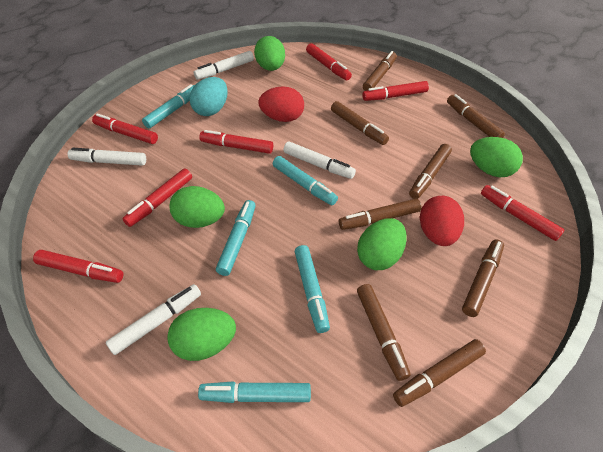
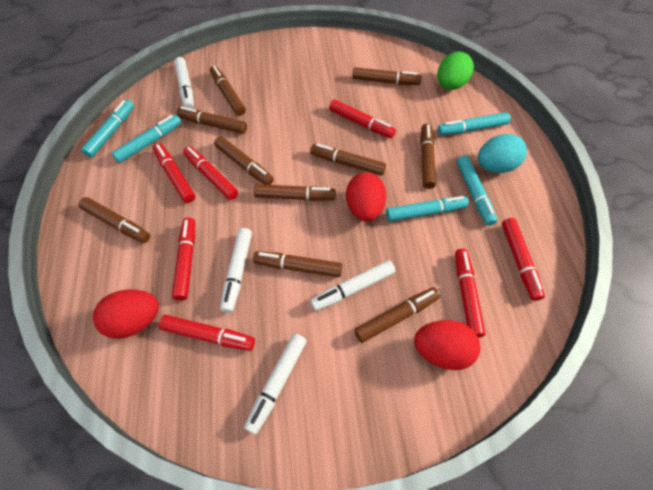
brown marker: 8 -> 10
green egg: 5 -> 1
red egg: 2 -> 3

